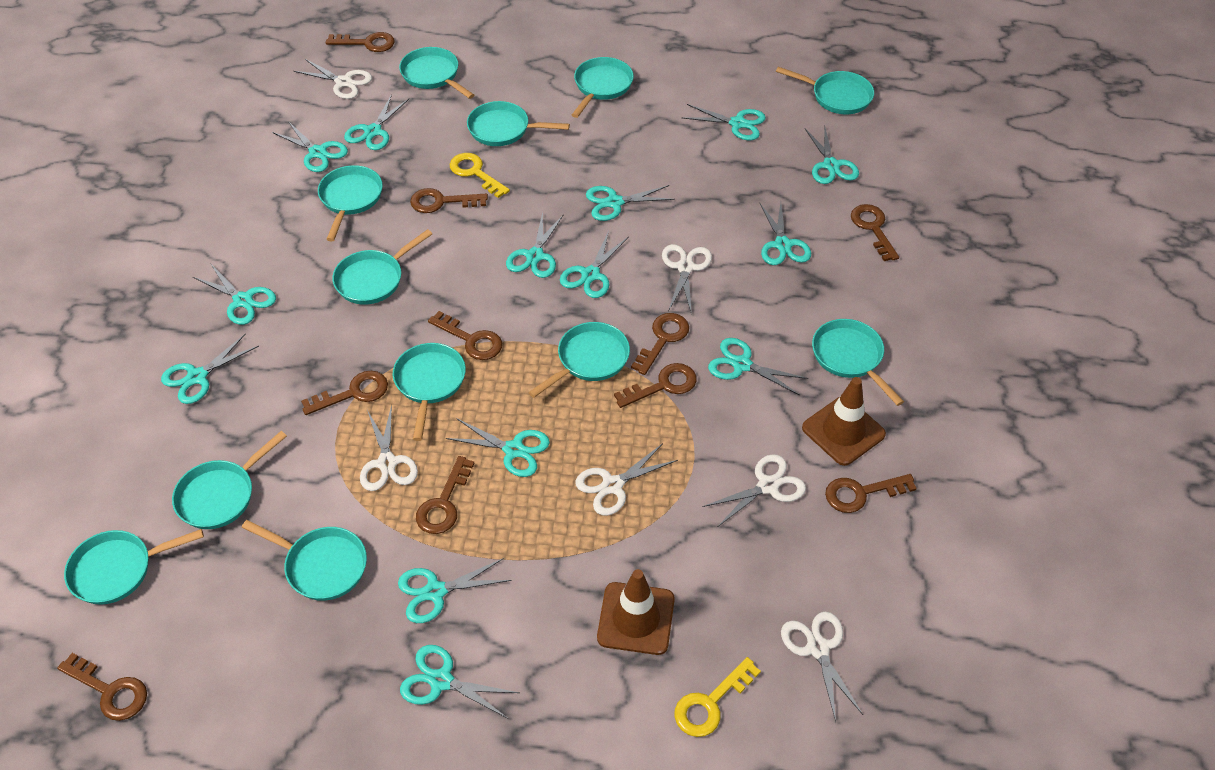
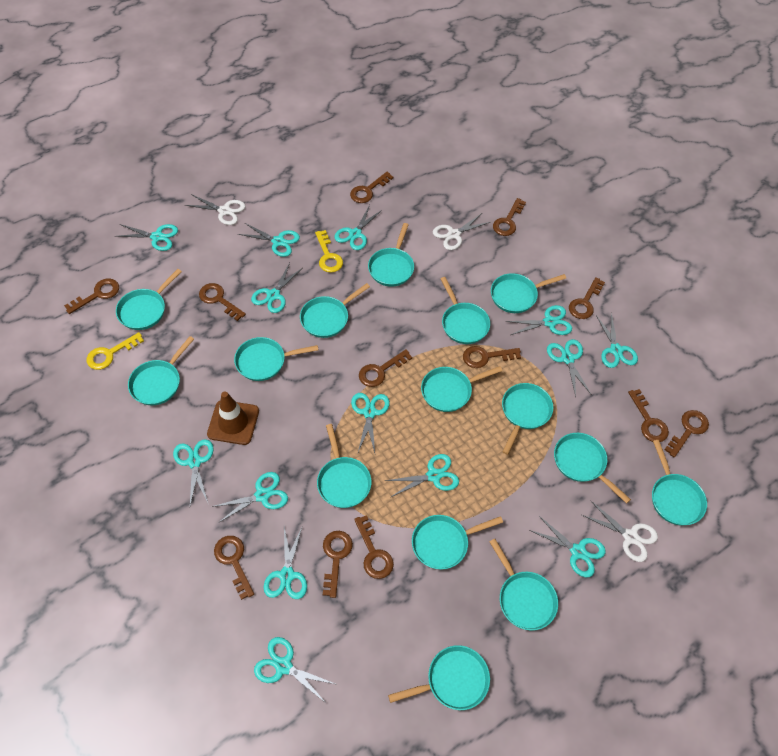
brown key: 10 -> 12
brown traffic cone: 2 -> 1
turquoise pan: 12 -> 15
white scissors: 6 -> 3

